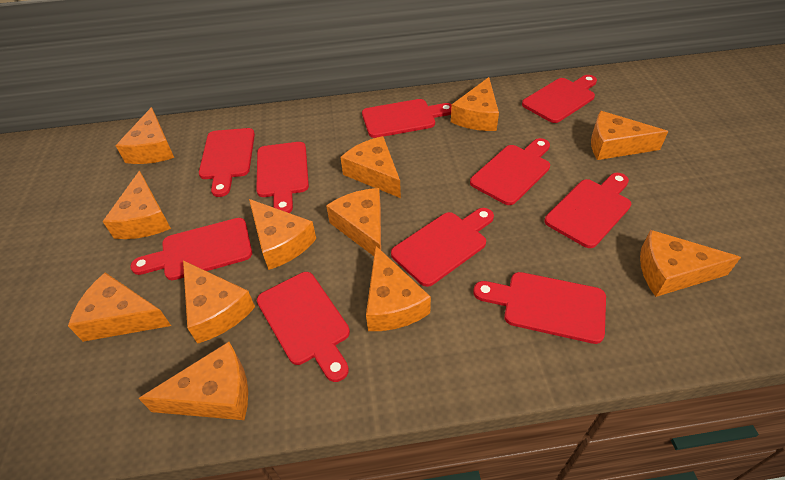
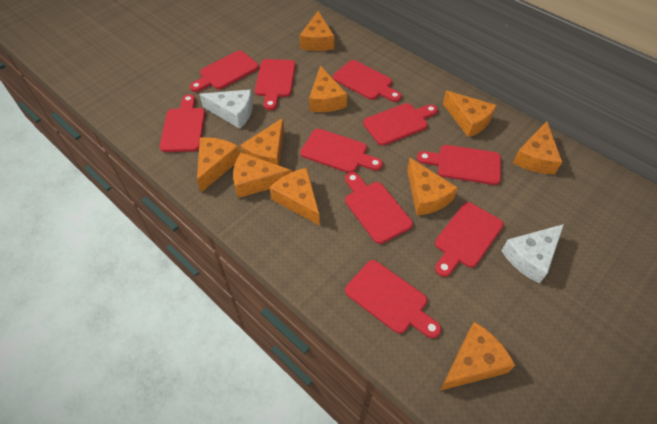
orange cheese: 12 -> 10
white cheese: 0 -> 2

